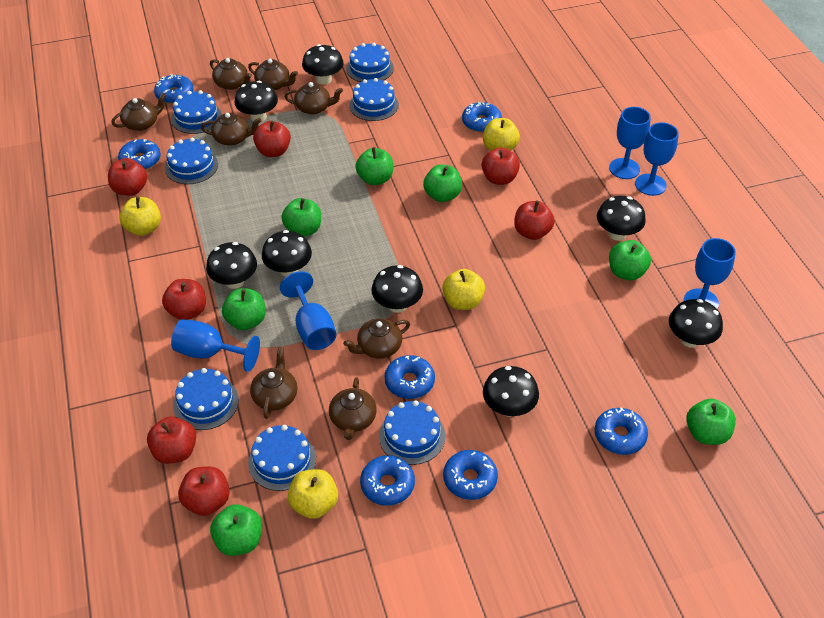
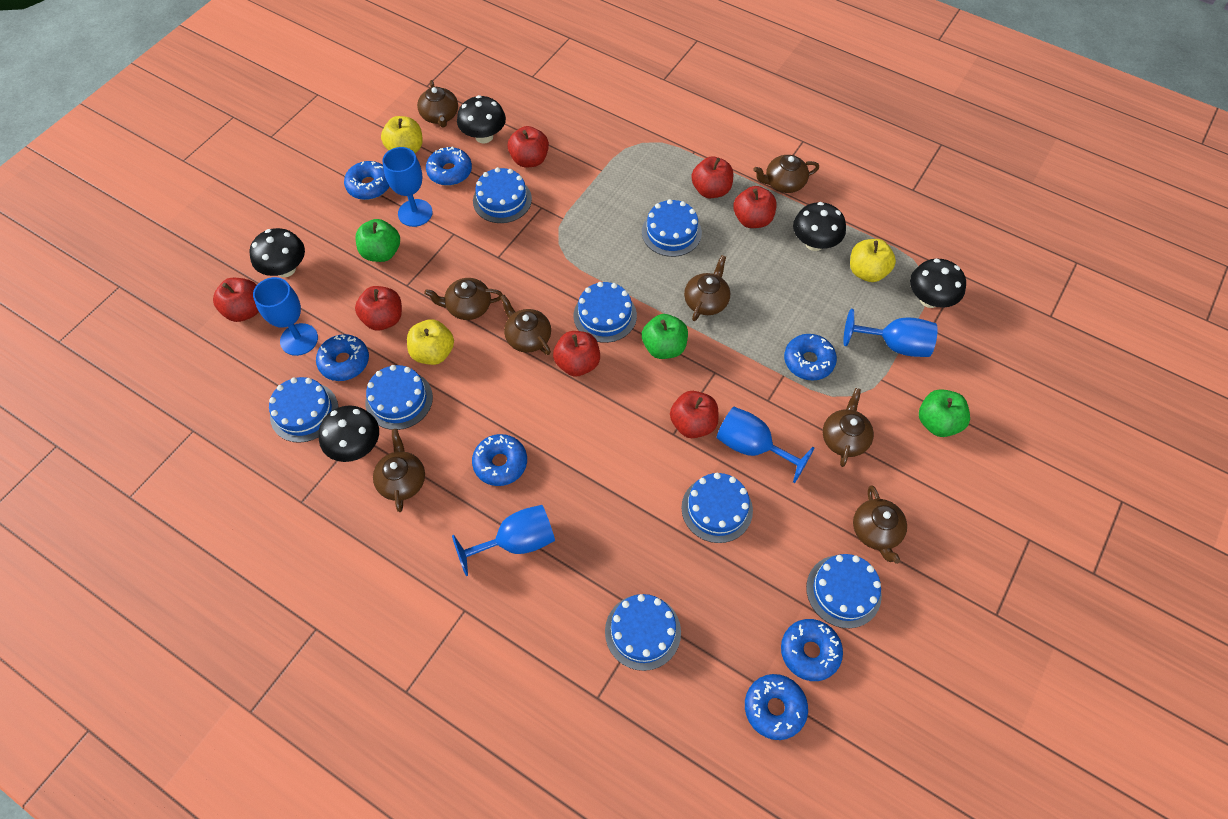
black mushroom: 8 -> 5
blue cake: 7 -> 8
green apple: 7 -> 3
yellow apple: 4 -> 3

